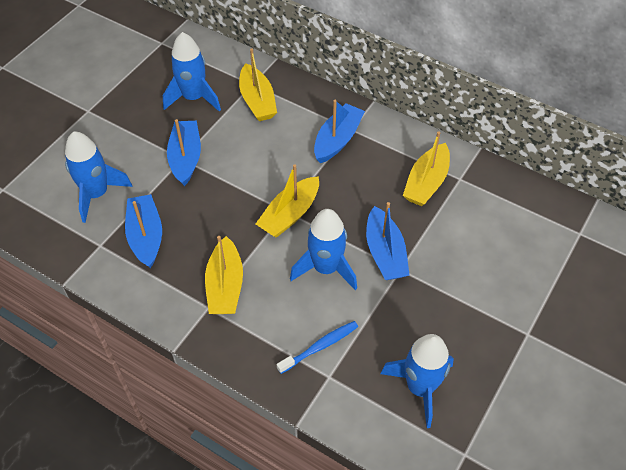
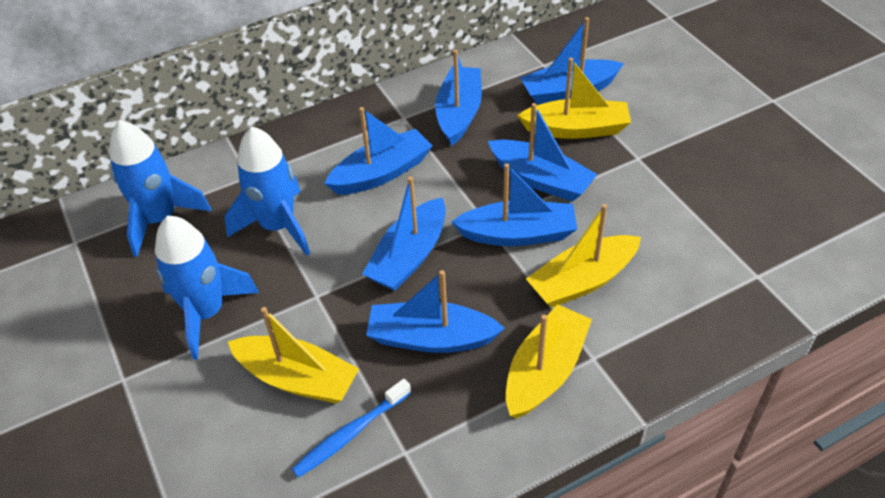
blue boat: 4 -> 7
blue rocket: 4 -> 3

